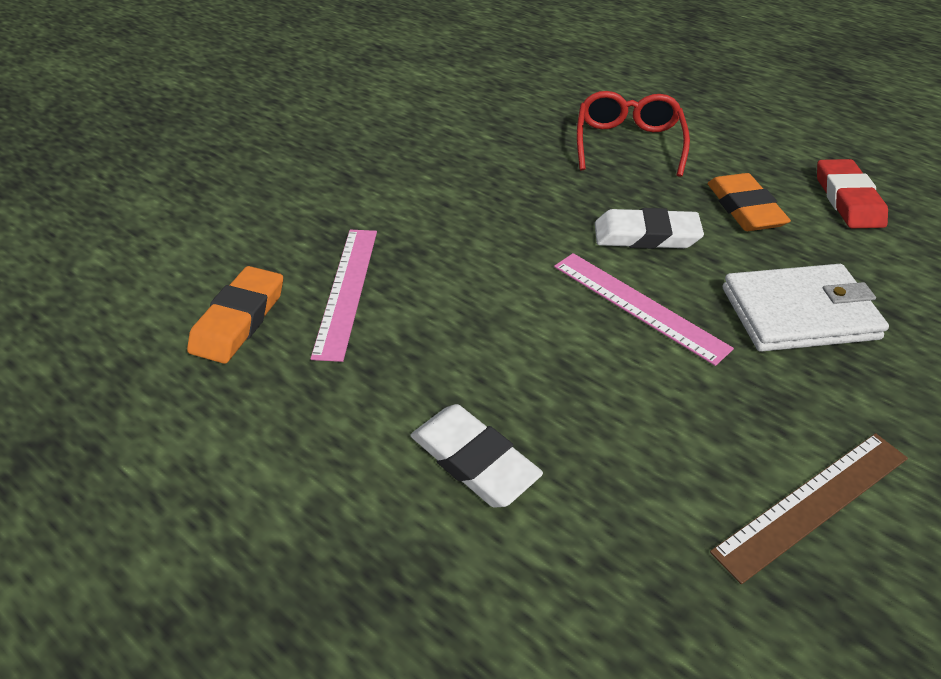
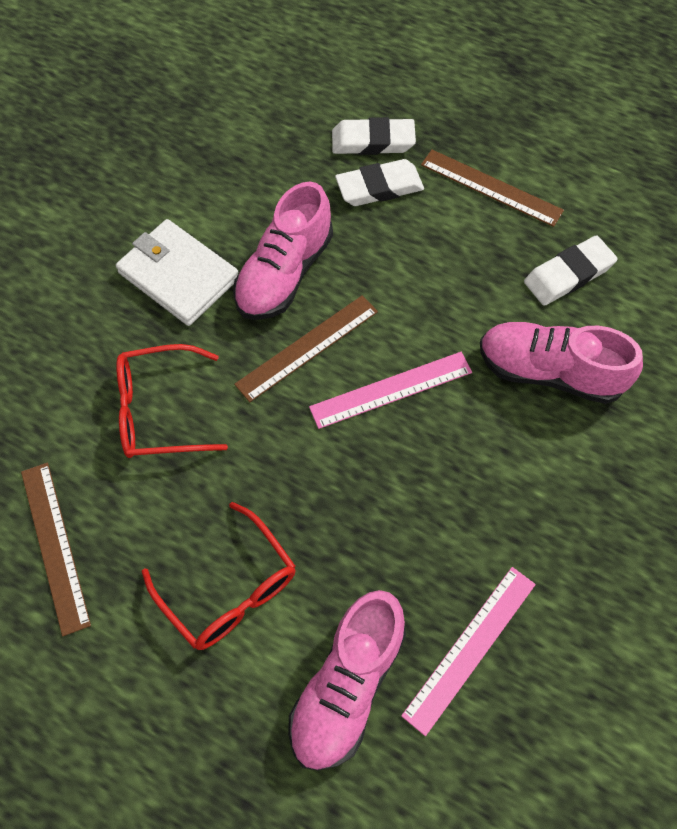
brown ruler: 1 -> 3
orange eraser: 2 -> 0
pink shoe: 0 -> 3
red eraser: 1 -> 0
red glasses: 1 -> 2
white eraser: 2 -> 3

